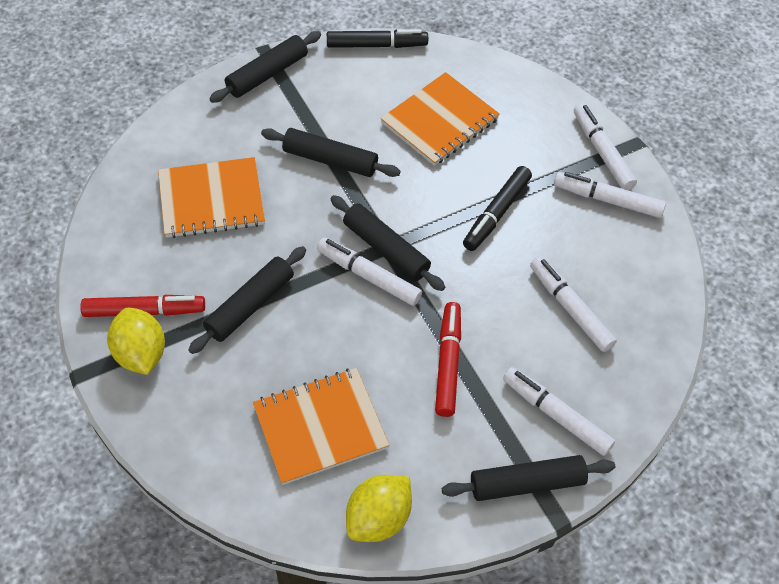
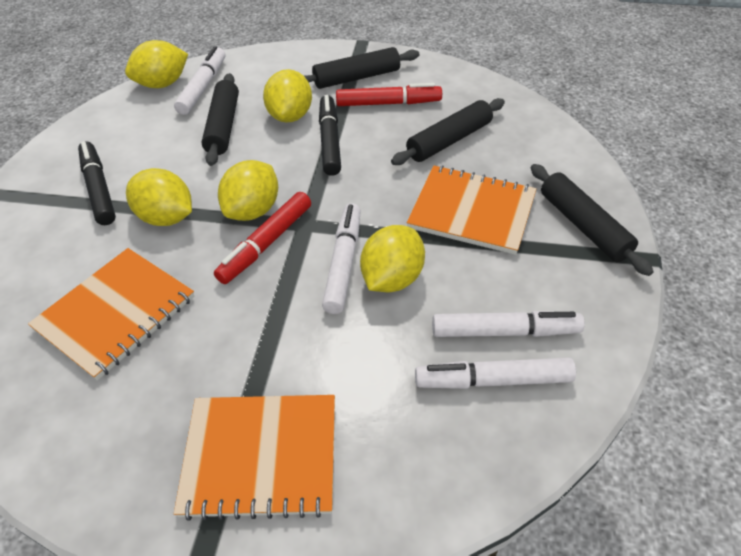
black rolling pin: 5 -> 4
white marker: 5 -> 4
yellow lemon: 2 -> 5

